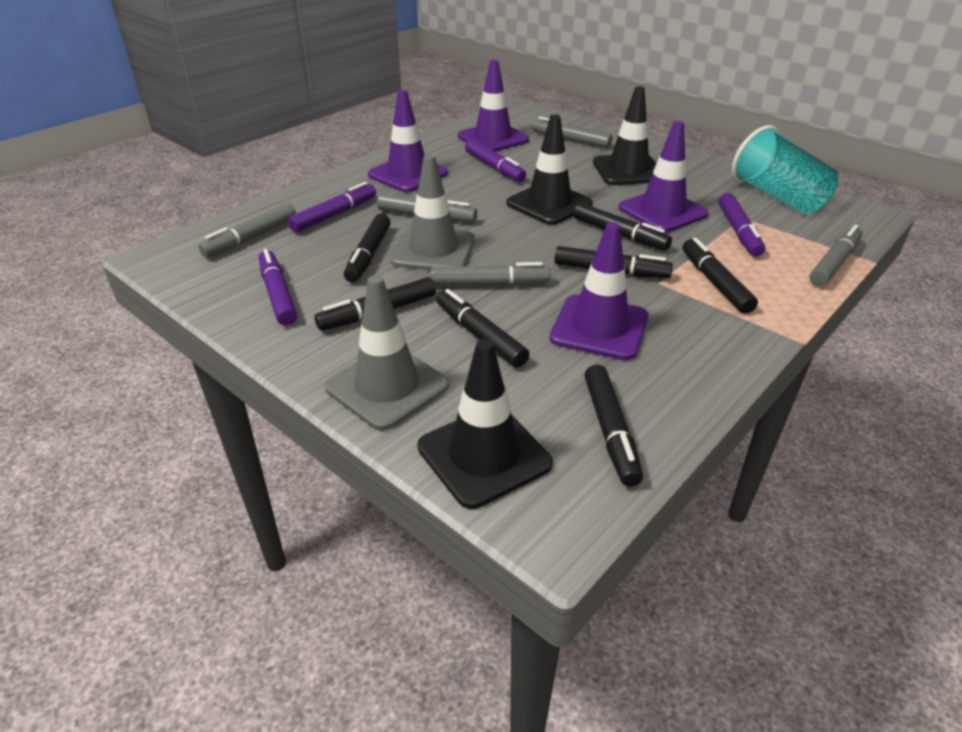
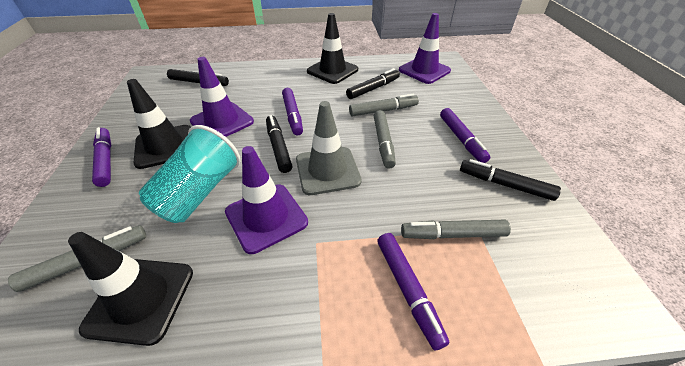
black marker: 7 -> 4
grey marker: 5 -> 4
grey traffic cone: 2 -> 1
purple traffic cone: 4 -> 3

